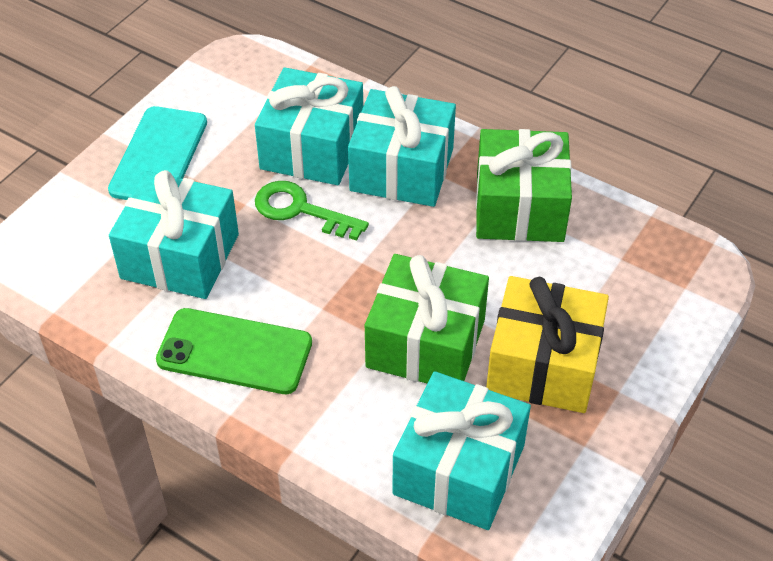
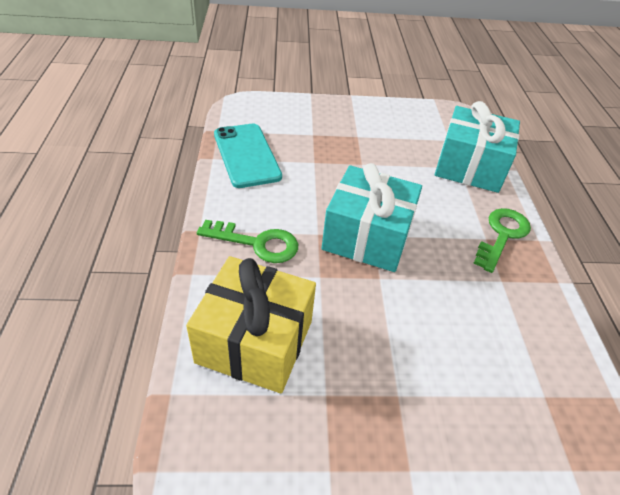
green gift: 2 -> 0
green key: 1 -> 2
green phone: 1 -> 0
turquoise gift: 4 -> 2

